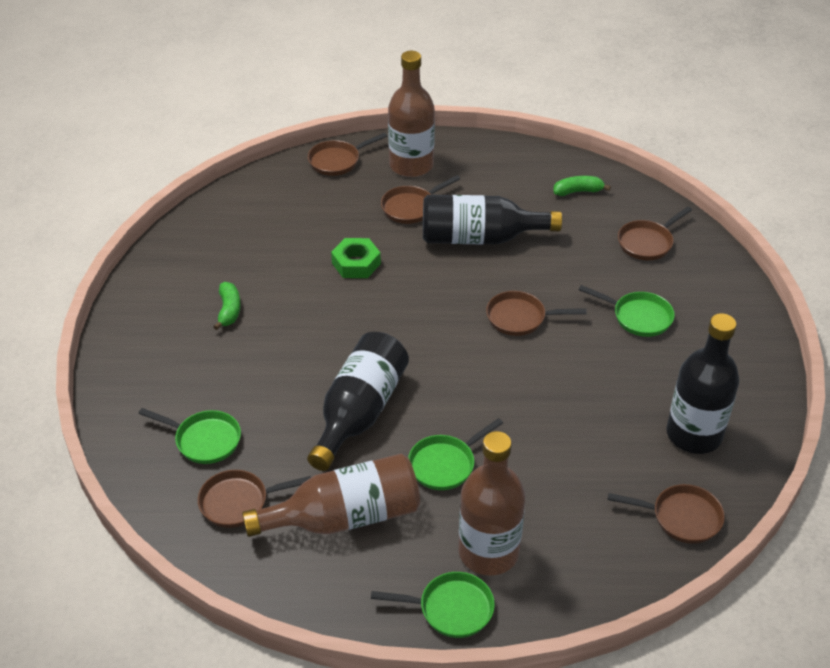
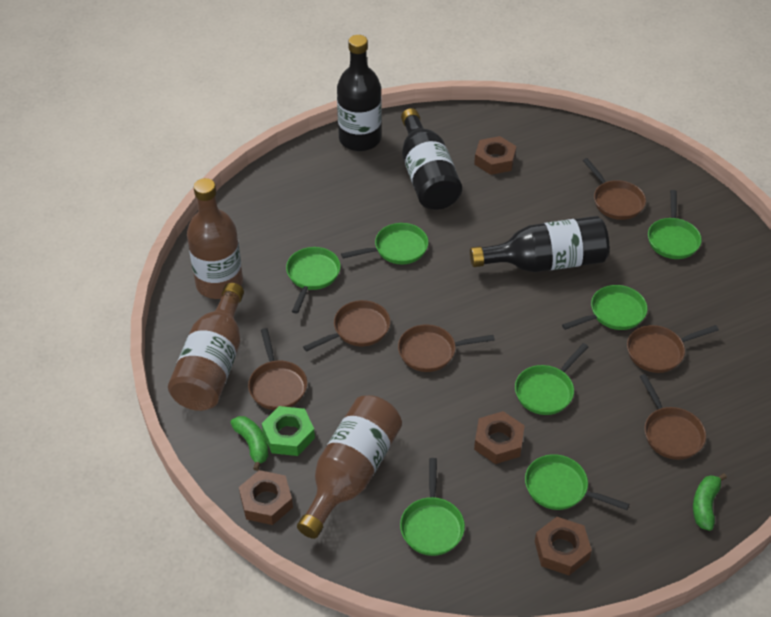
brown nut: 0 -> 4
green pan: 4 -> 7

